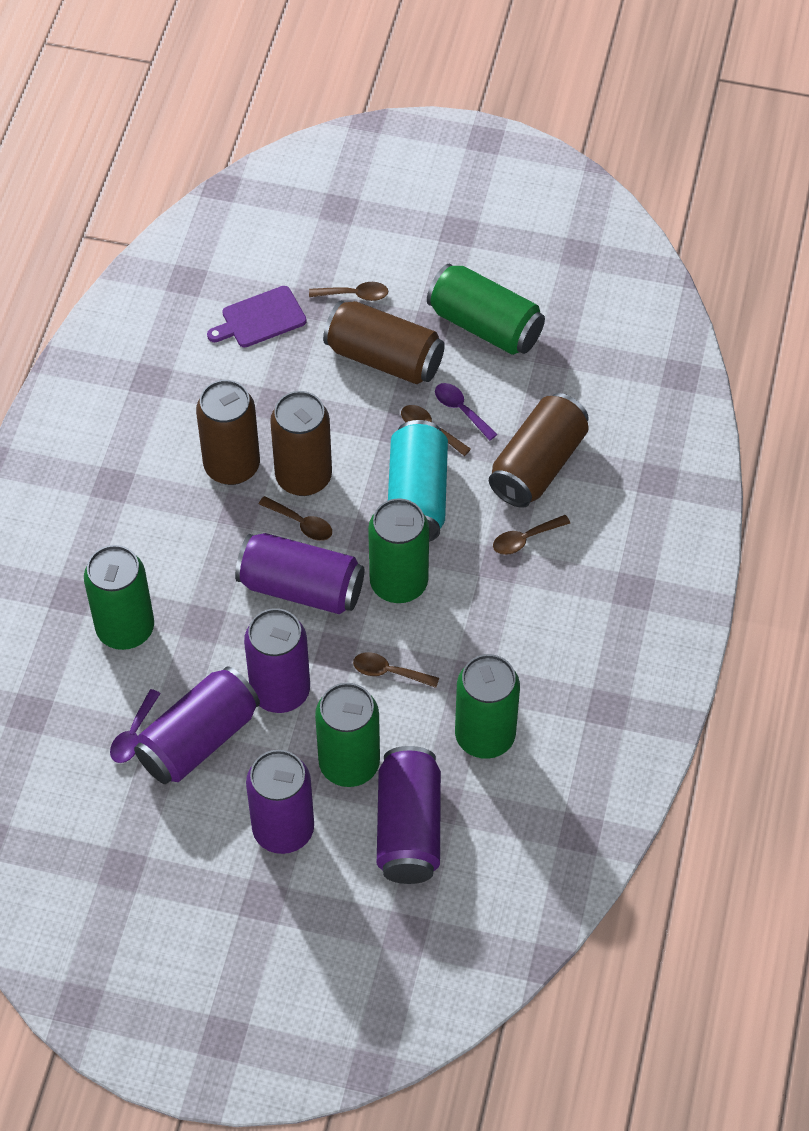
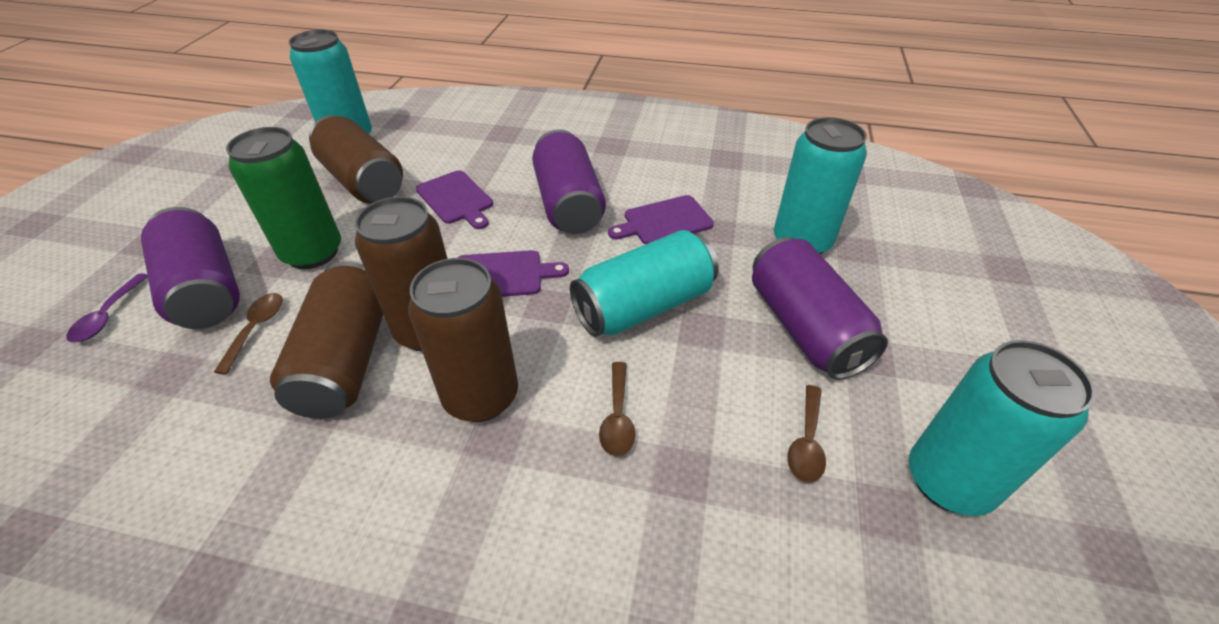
brown spoon: 5 -> 3
green can: 5 -> 1
purple can: 5 -> 3
purple cutting board: 1 -> 3
purple spoon: 2 -> 1
turquoise can: 1 -> 4

